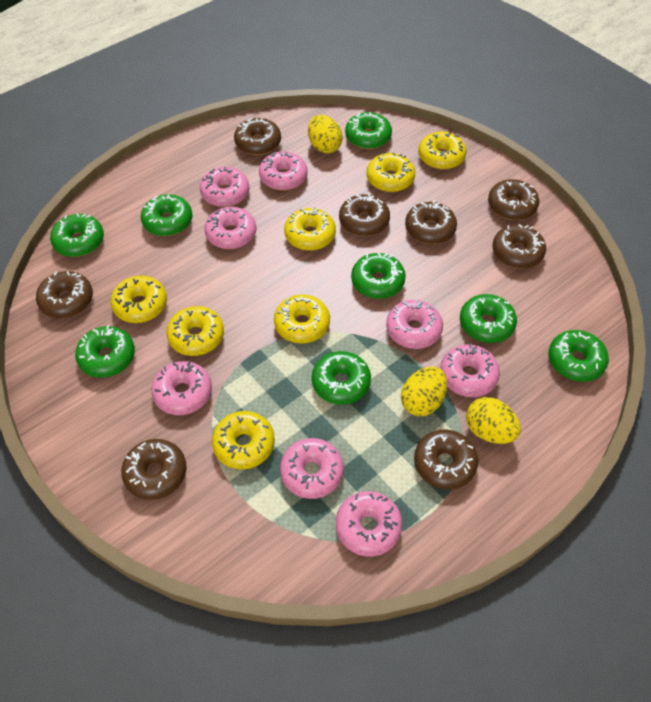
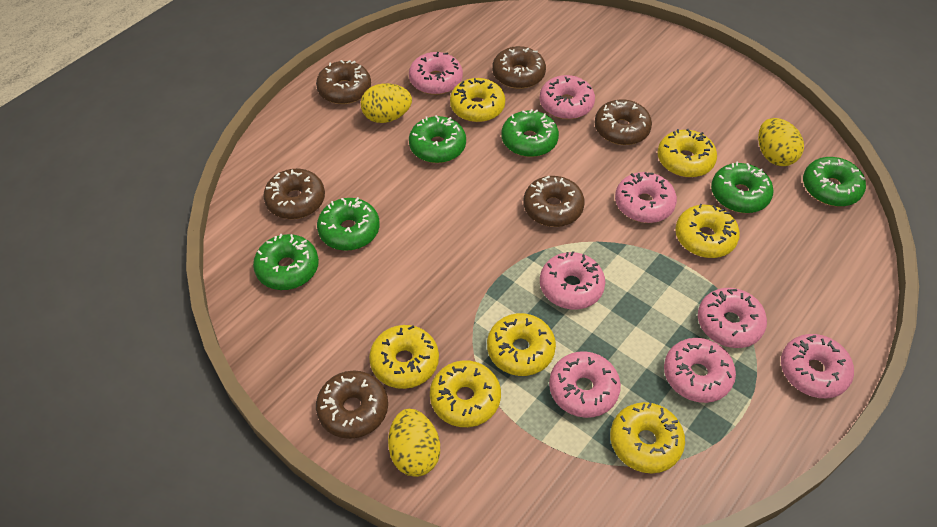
brown donut: 8 -> 6
green donut: 8 -> 6

